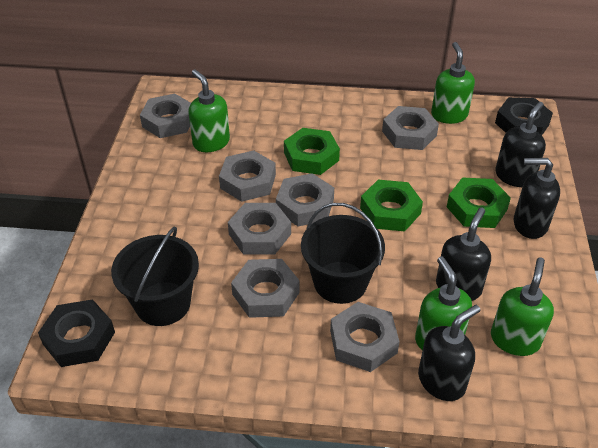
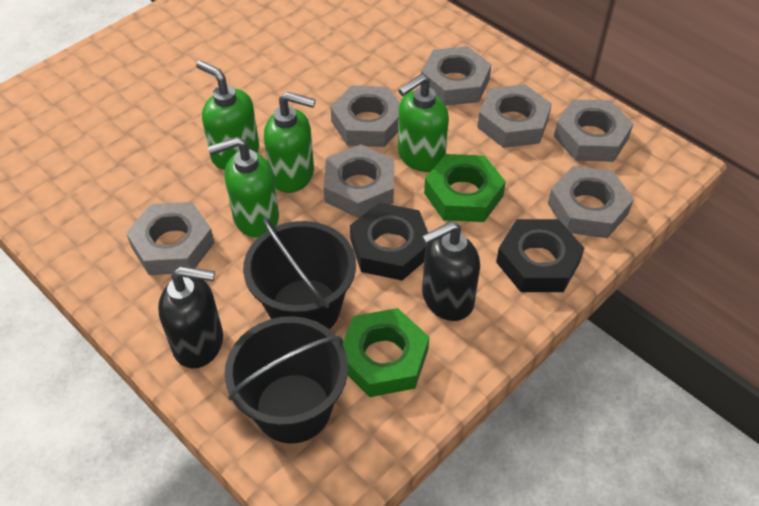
black soap dispenser: 4 -> 2
green nut: 3 -> 2

